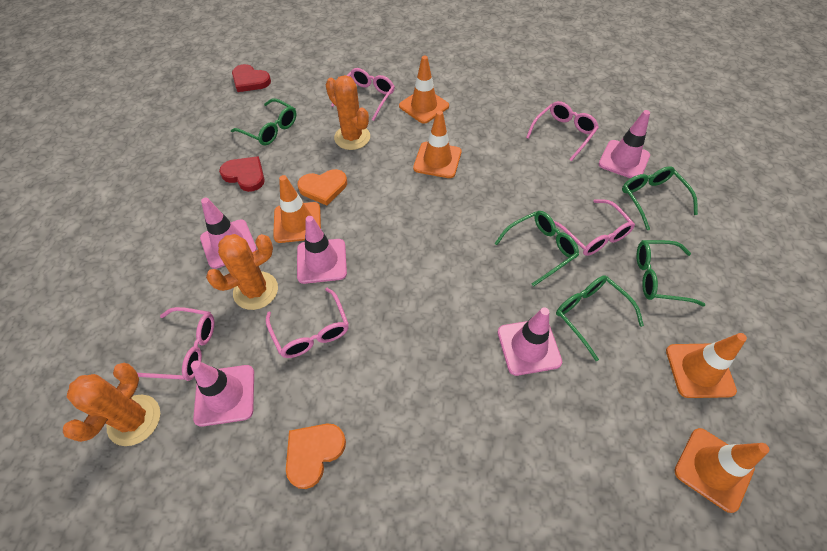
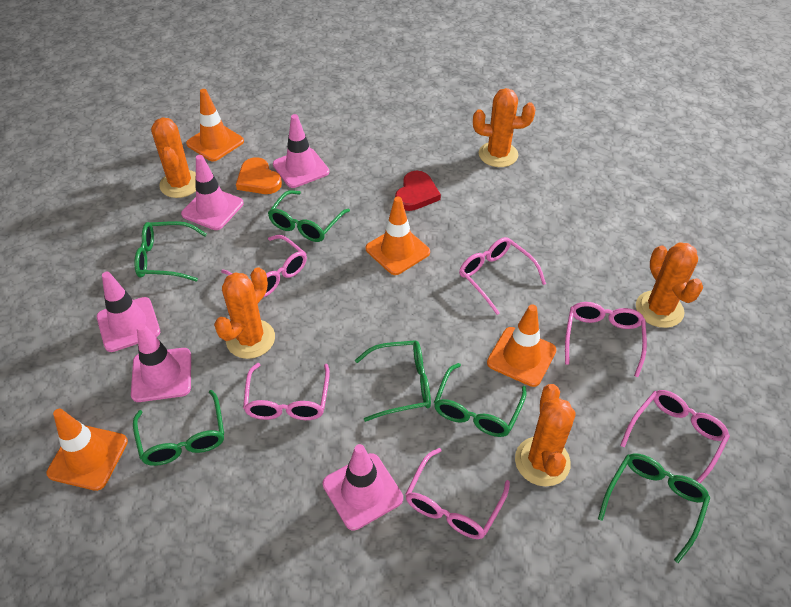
green glasses: 5 -> 6
orange cactus: 3 -> 5
orange heart: 2 -> 1
orange traffic cone: 5 -> 4
pink glasses: 5 -> 6
red heart: 2 -> 1

